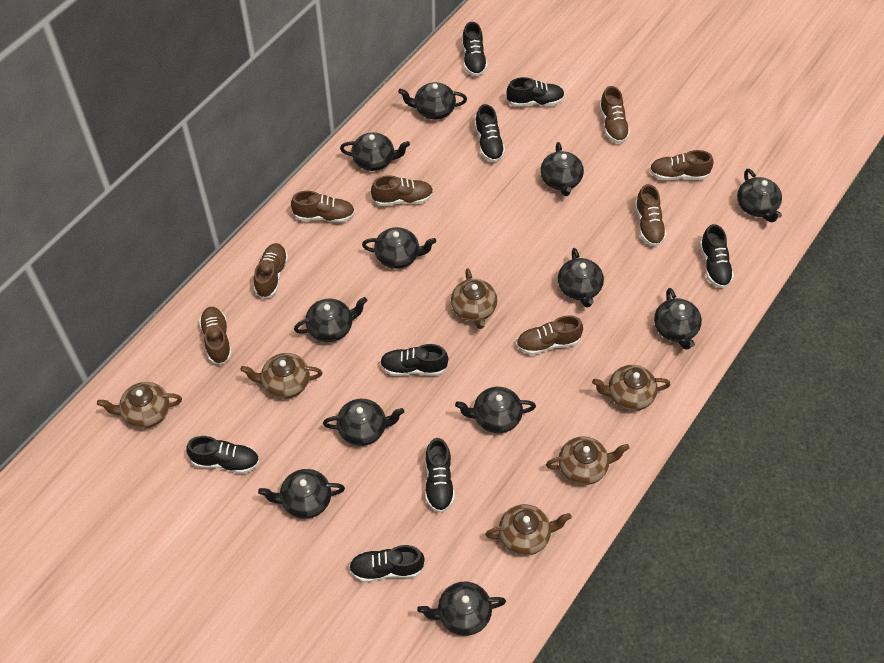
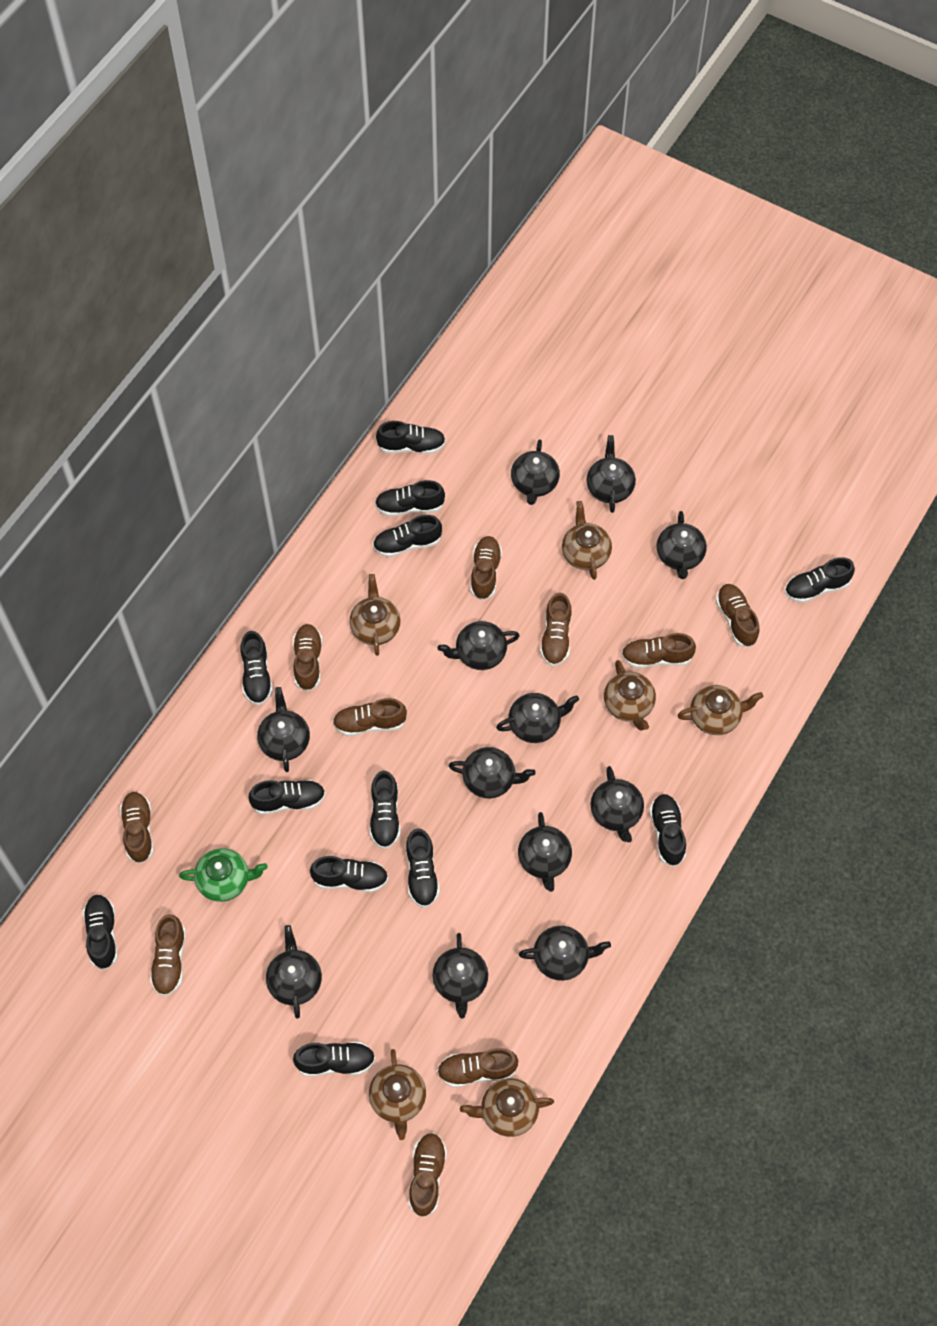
black shoe: 8 -> 12
brown shoe: 8 -> 10
green teapot: 0 -> 1

